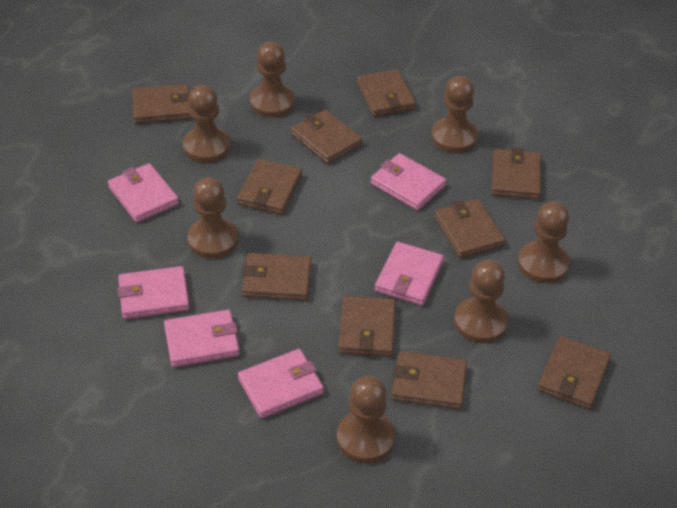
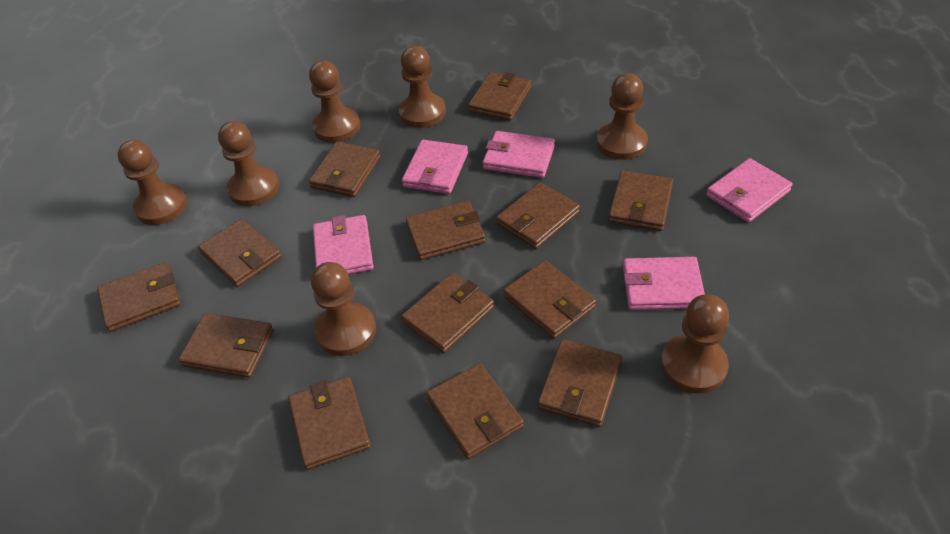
brown wallet: 10 -> 13
pink wallet: 6 -> 5

